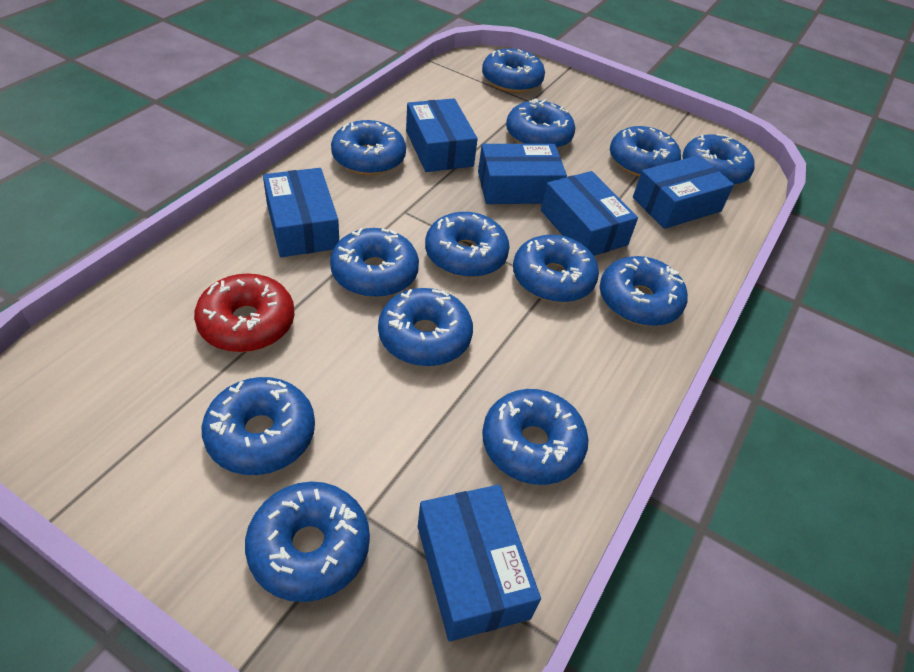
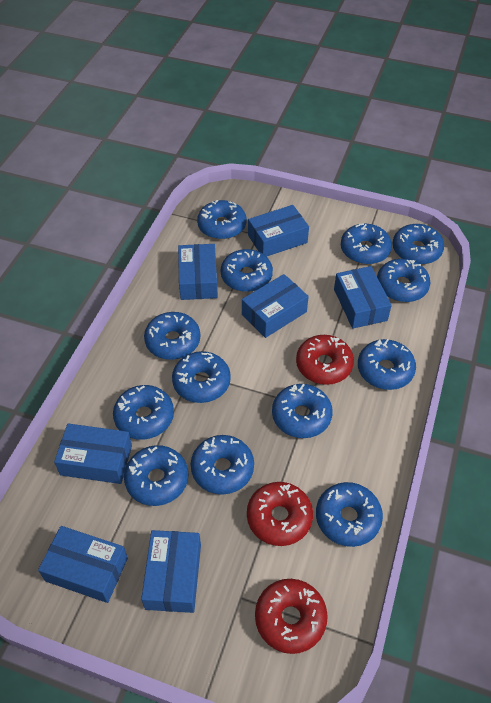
blue box: 6 -> 7
red donut: 1 -> 3

